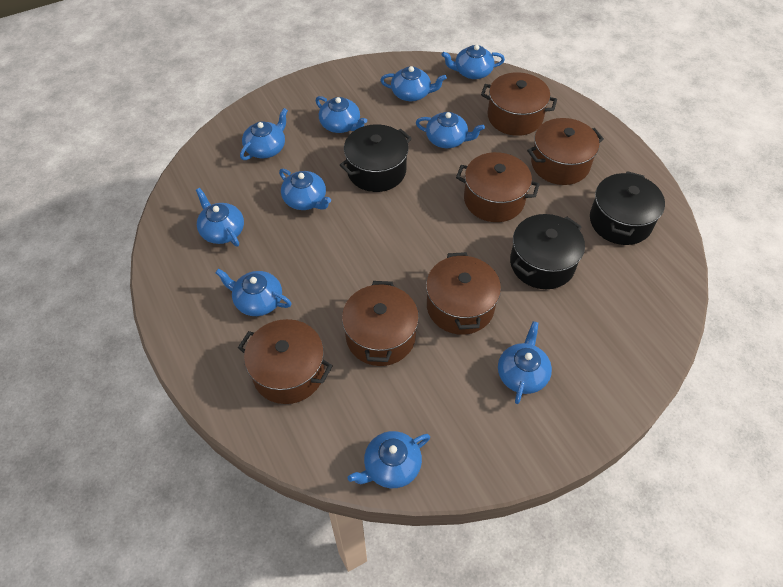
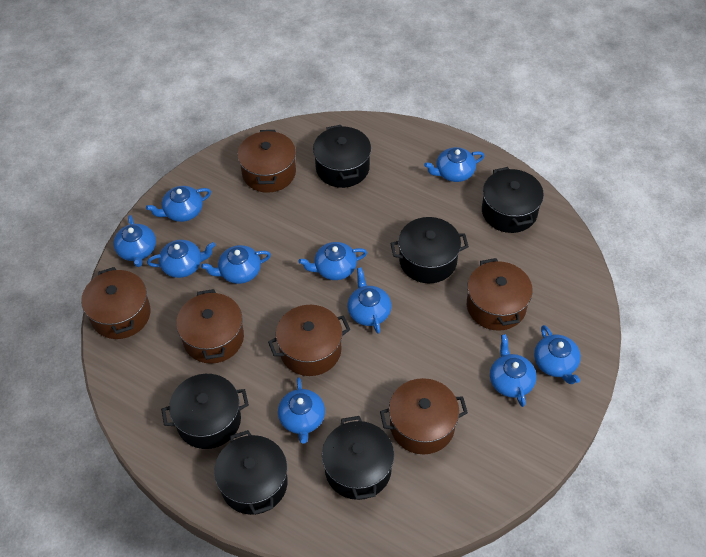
black pot: 3 -> 6

